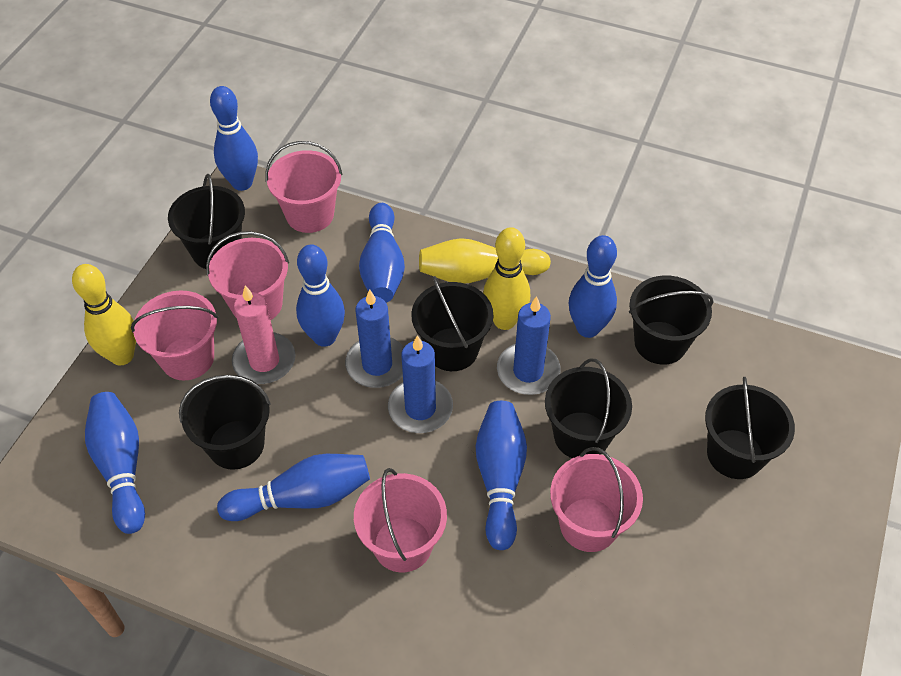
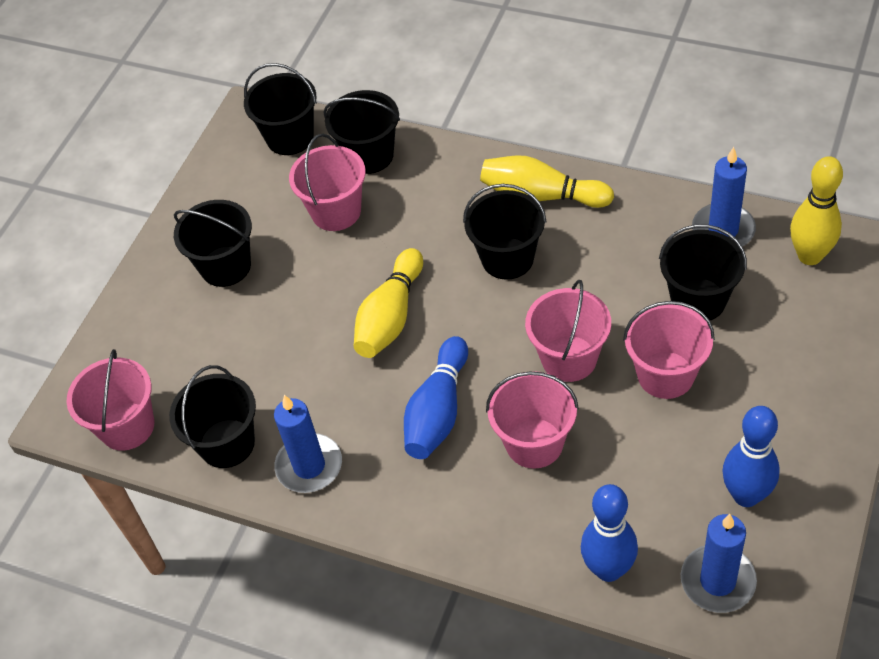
blue bowling pin: 7 -> 3
pink candle: 1 -> 0

